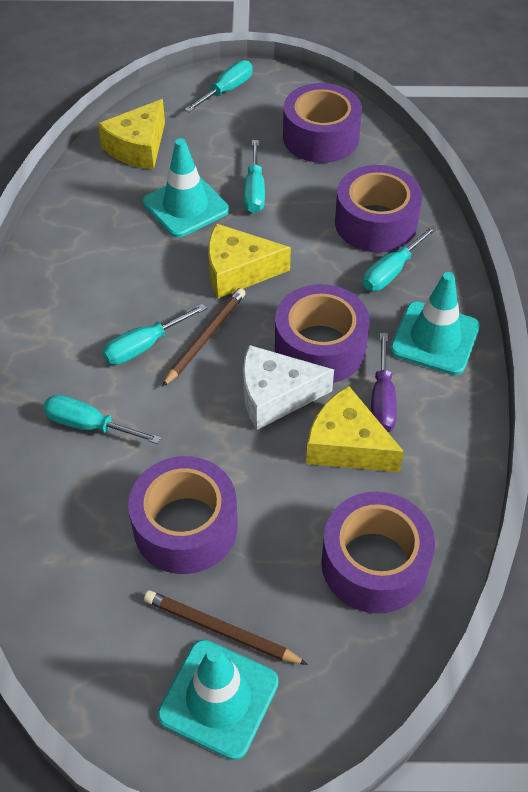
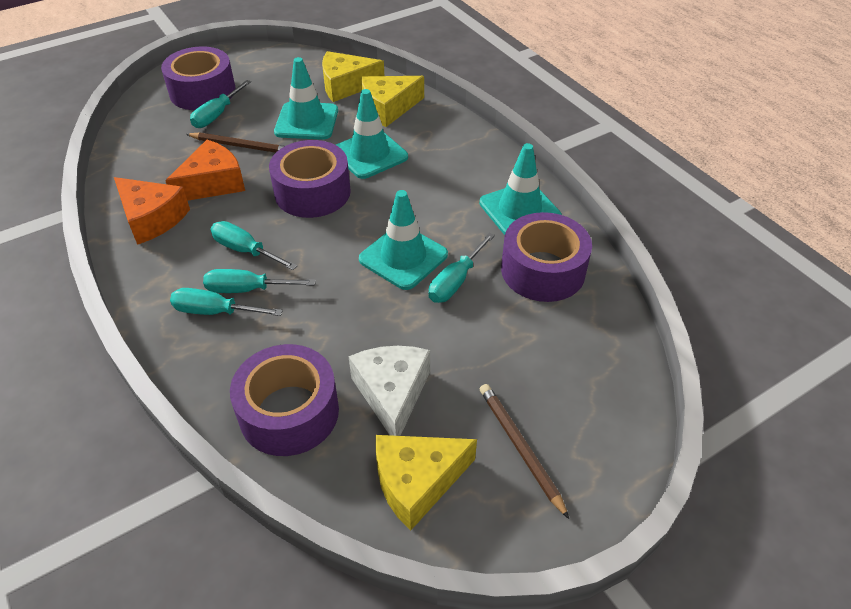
orange cheese: 0 -> 2
purple screwdriver: 1 -> 0
purple tape: 5 -> 4
turquoise traffic cone: 3 -> 4

